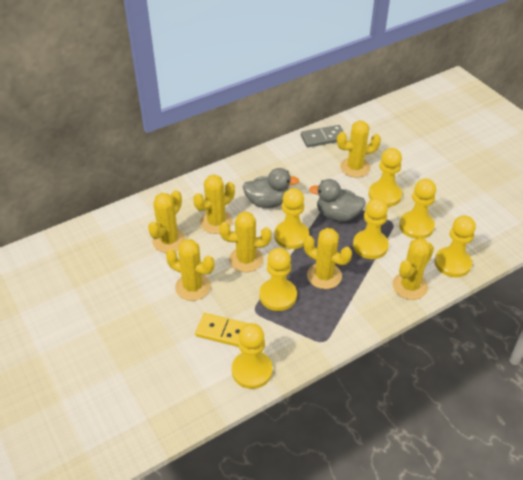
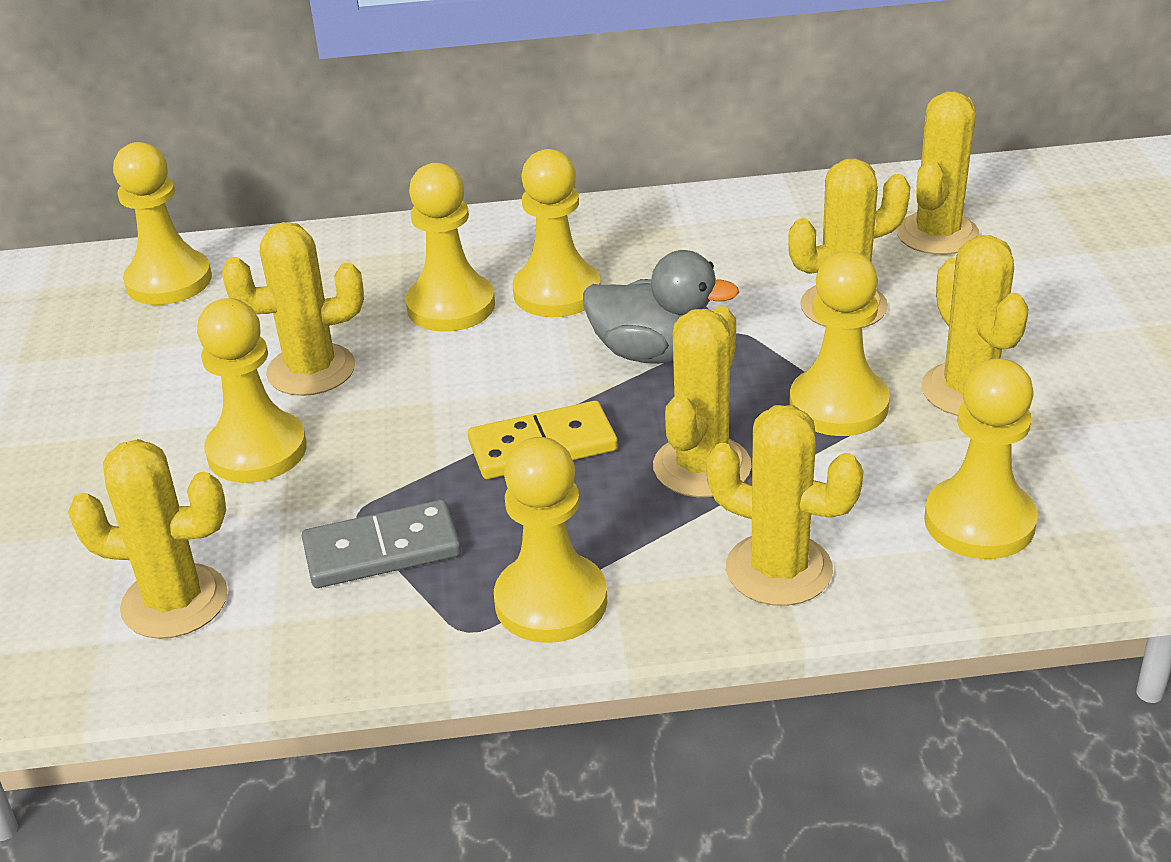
grey duck: 2 -> 1

